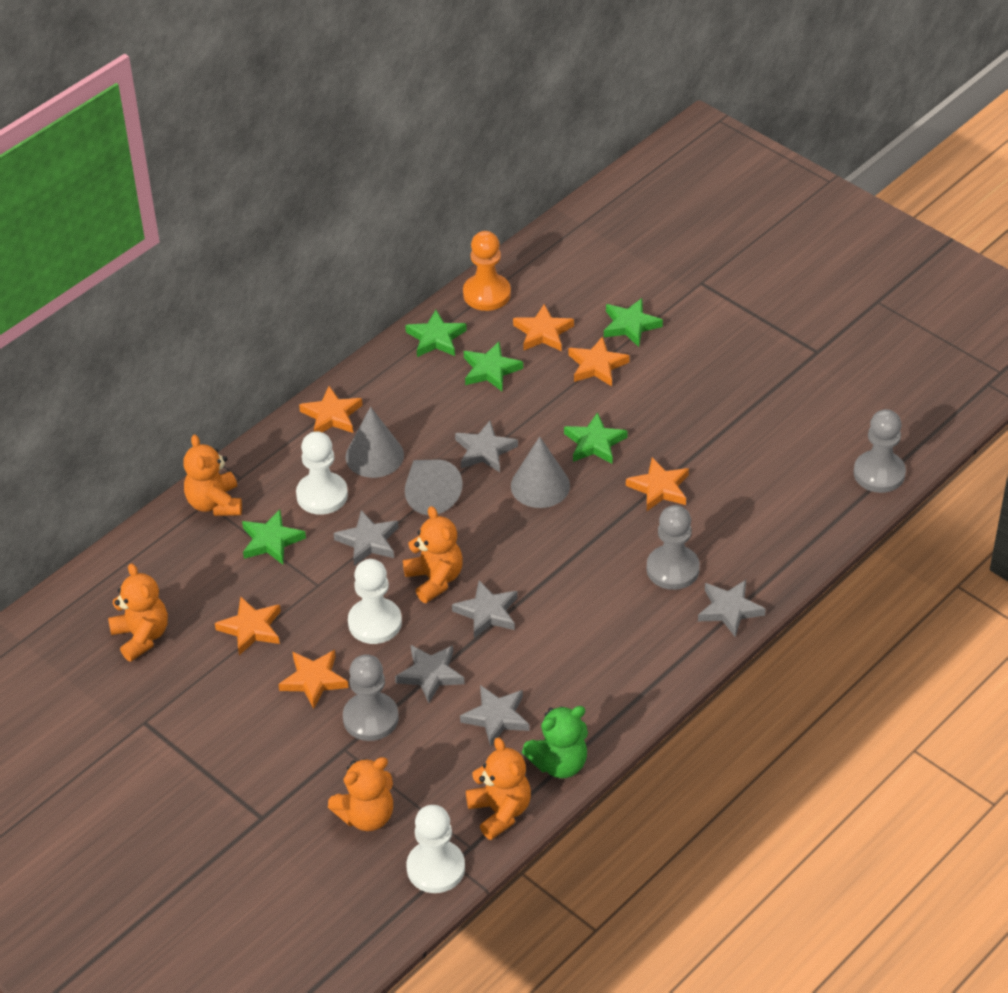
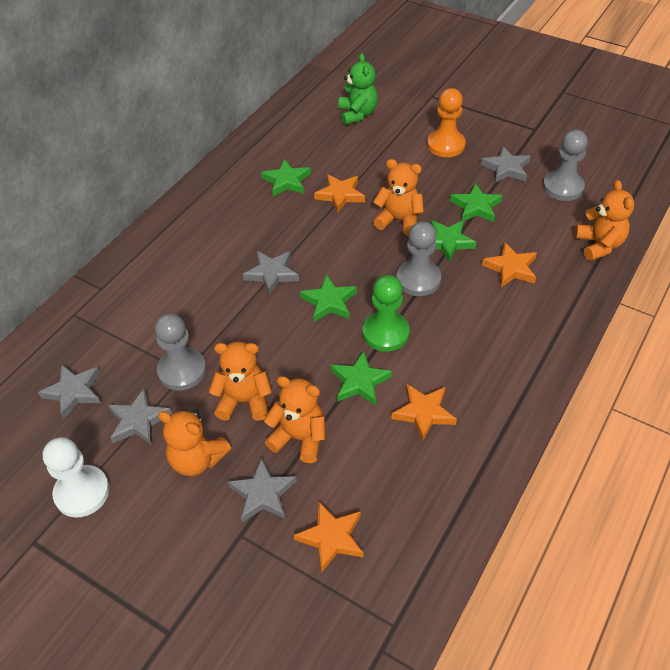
green pawn: 0 -> 1
grey cone: 3 -> 0
grey star: 6 -> 5
orange star: 6 -> 4
white pawn: 3 -> 1

